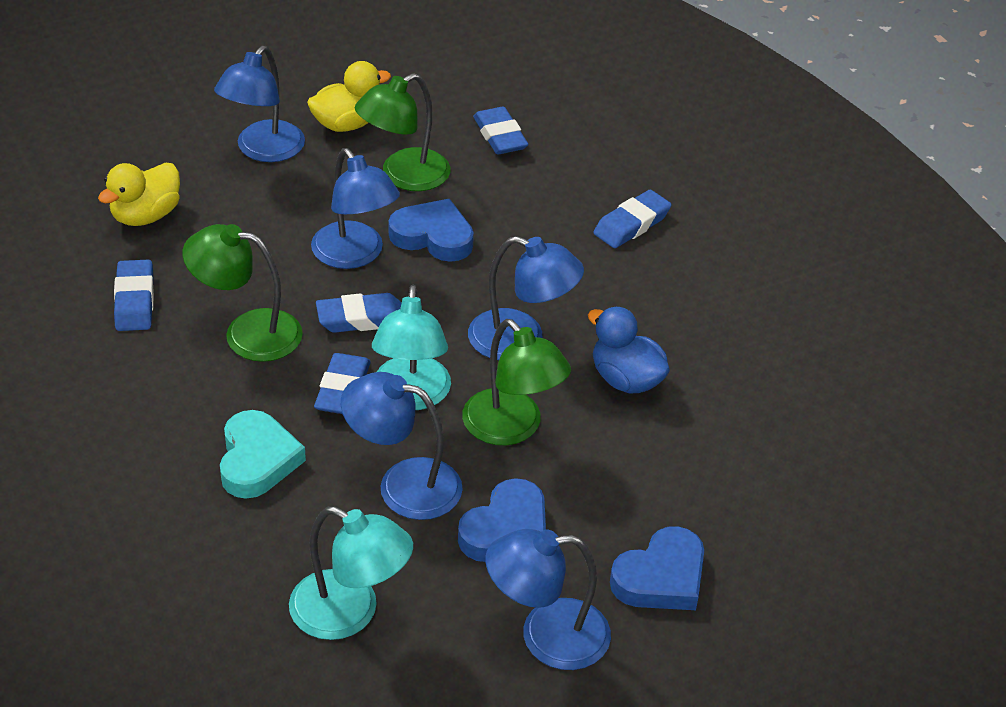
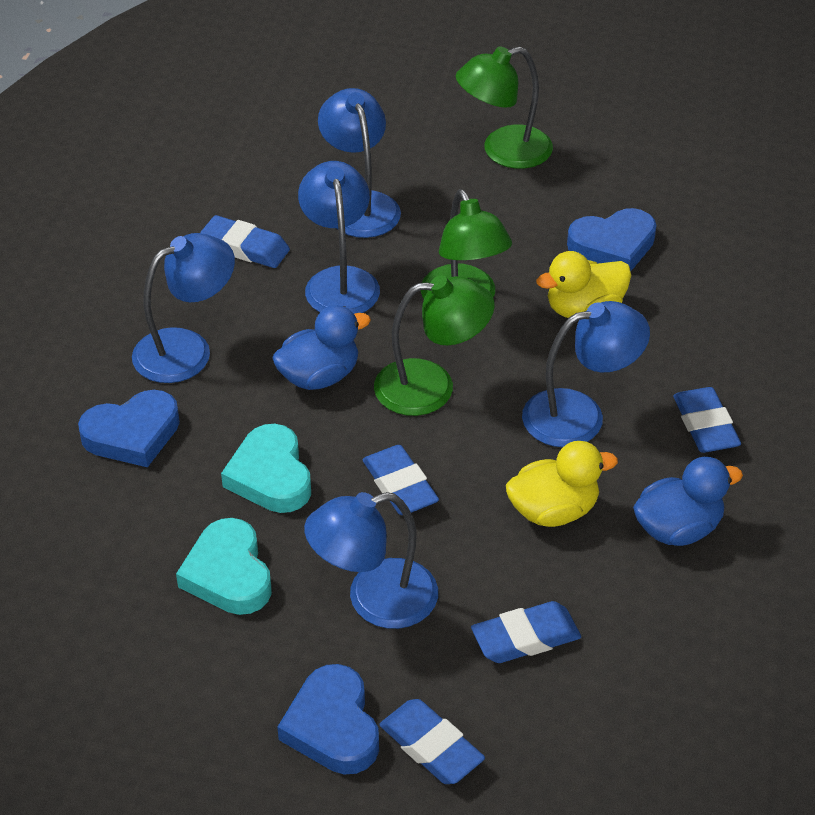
blue duck: 1 -> 2
turquoise heart: 1 -> 2
turquoise lamp: 2 -> 0

